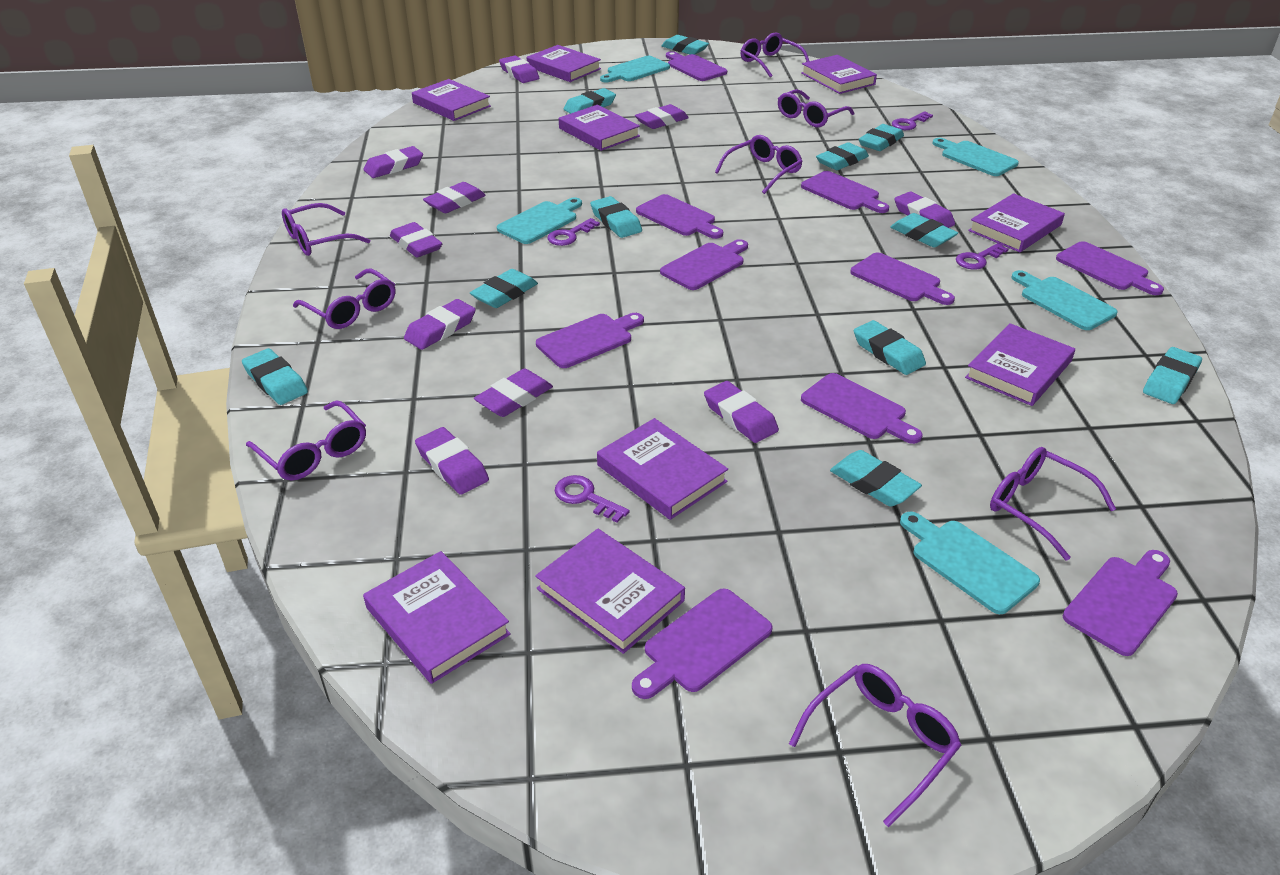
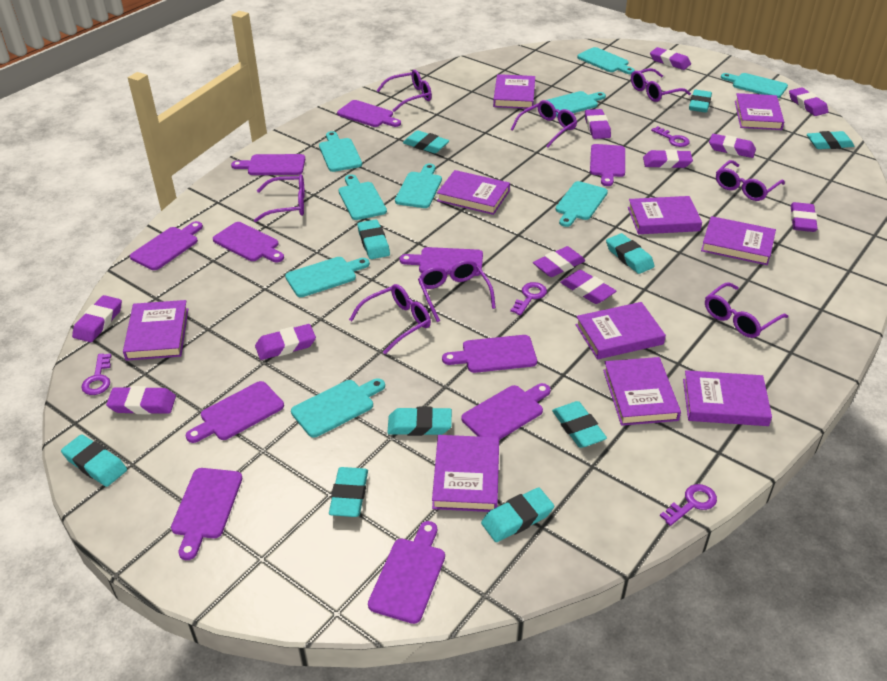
purple book: 9 -> 10
purple cutting board: 10 -> 11
purple eraser: 10 -> 11
turquoise cutting board: 5 -> 9
turquoise eraser: 11 -> 10

